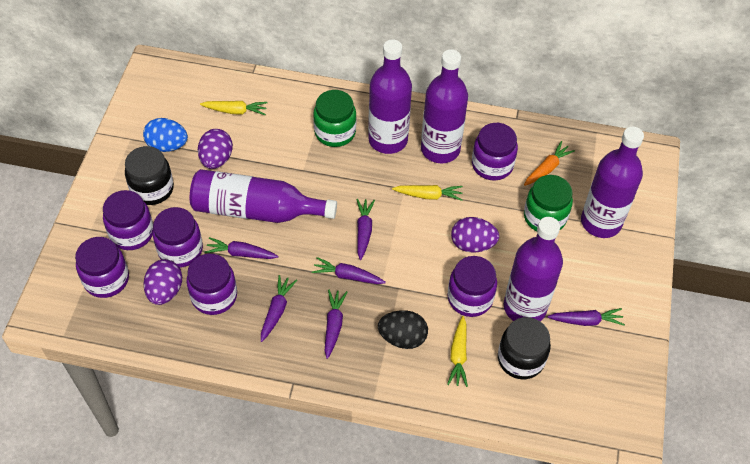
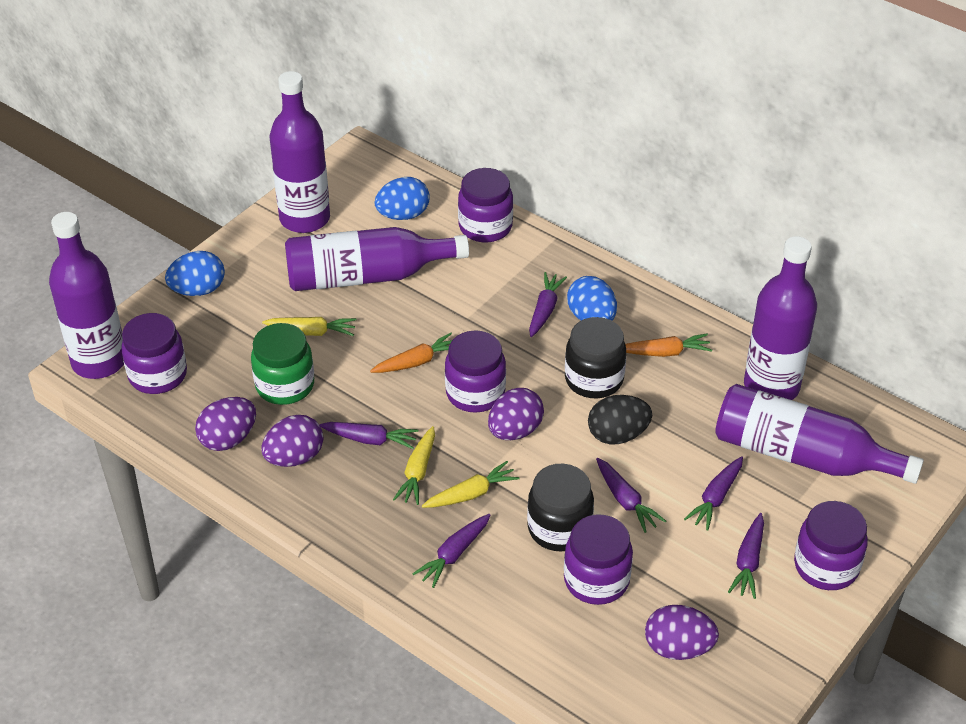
blue egg: 1 -> 3
green jar: 2 -> 1
orange carrot: 1 -> 2
purple egg: 3 -> 4
purple jar: 6 -> 5

